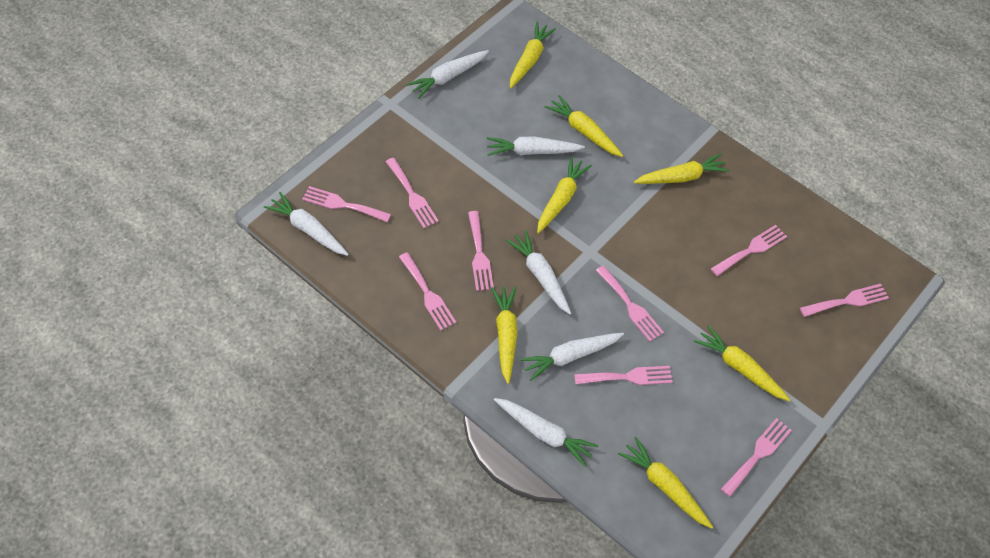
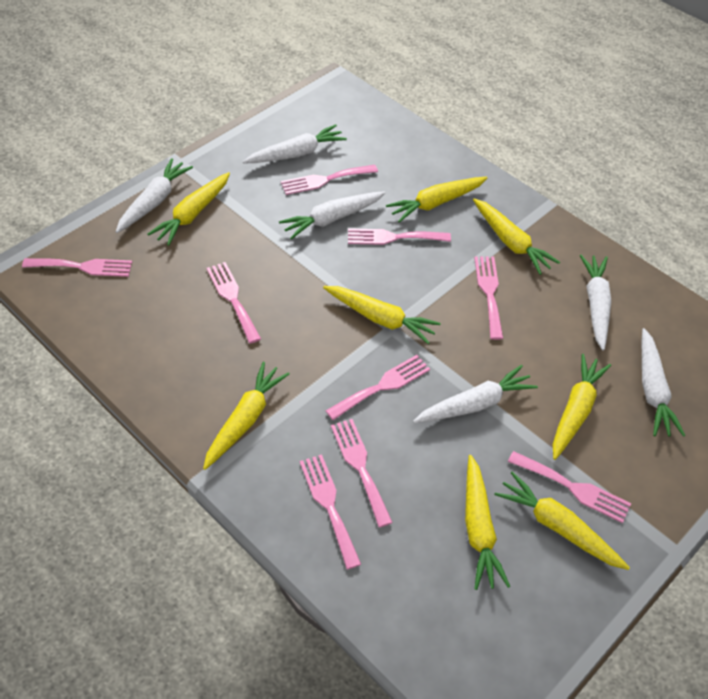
yellow carrot: 7 -> 8

